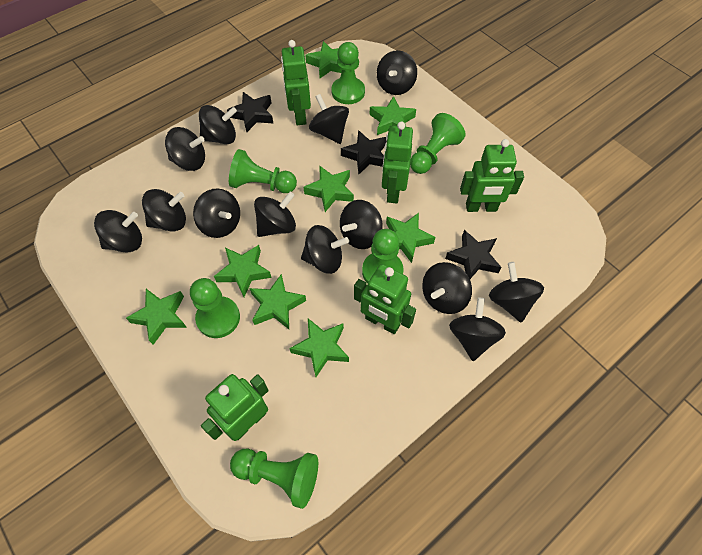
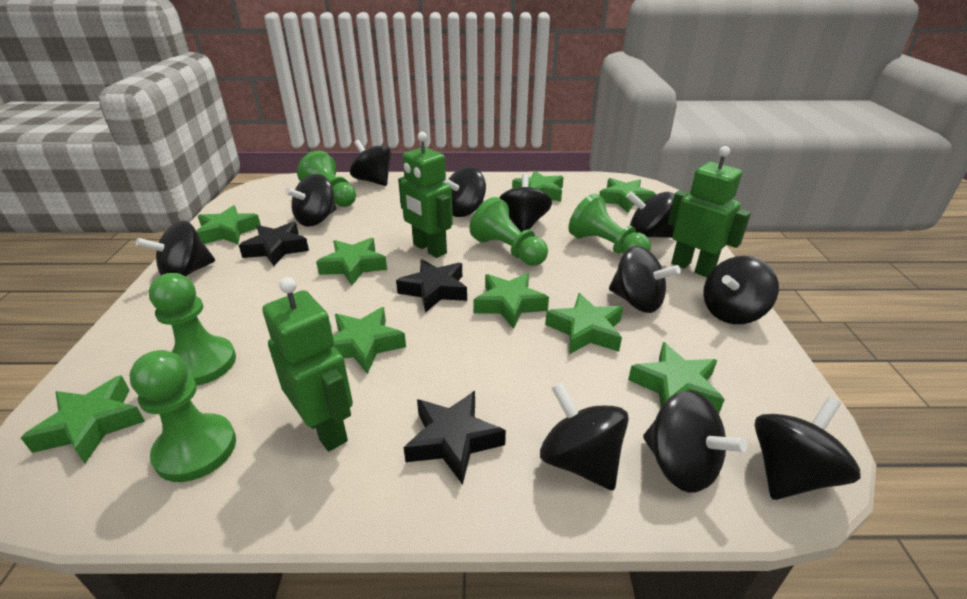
black spinning top: 13 -> 11
green pawn: 6 -> 5
green robot: 5 -> 3
green star: 8 -> 9

